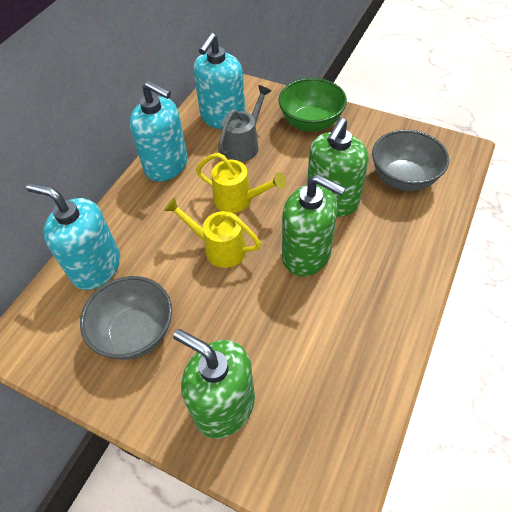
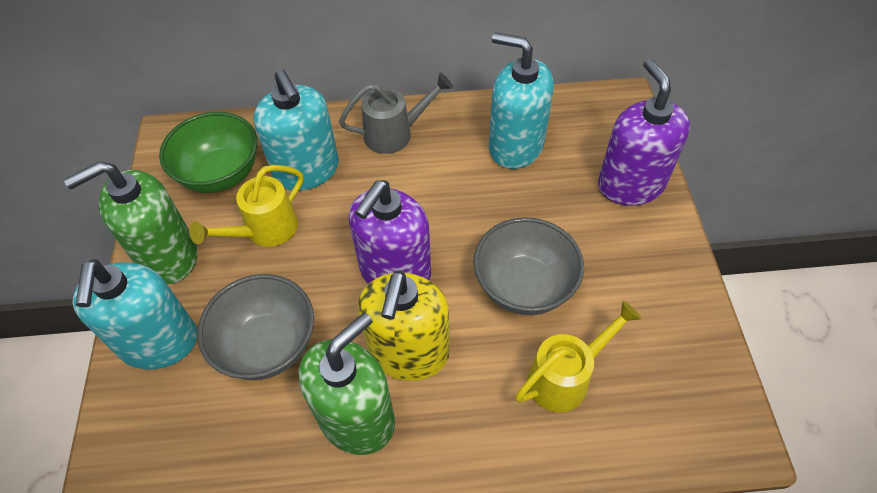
green soap dispenser: 3 -> 2
purple soap dispenser: 0 -> 2
yellow soap dispenser: 0 -> 1

